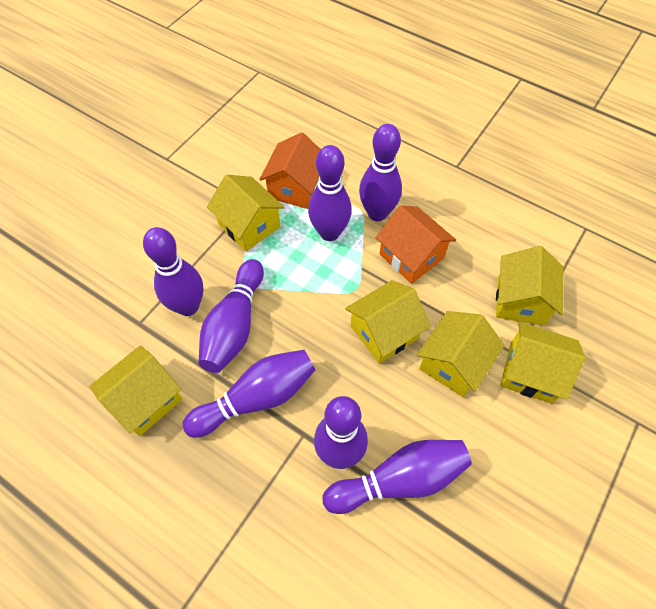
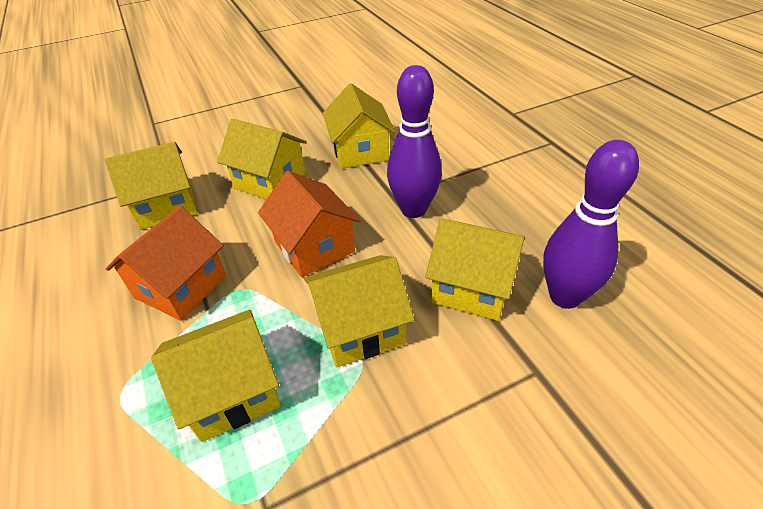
purple bowling pin: 7 -> 2

